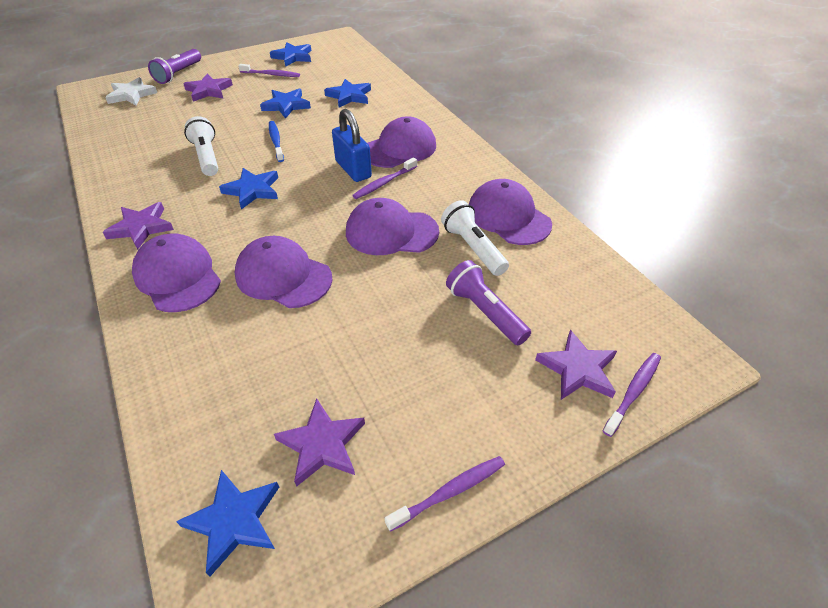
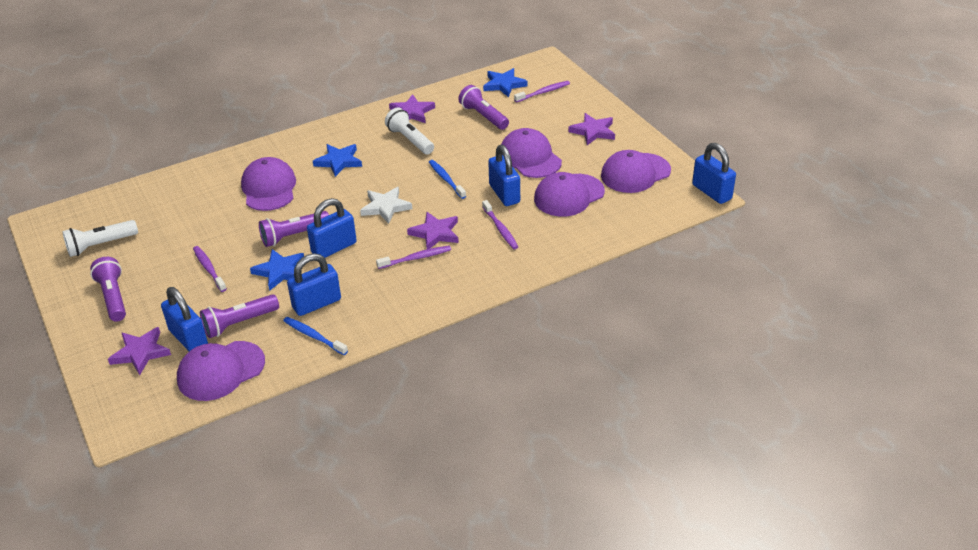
blue padlock: 1 -> 5
blue star: 5 -> 3
blue toothbrush: 1 -> 2
purple flashlight: 2 -> 4

